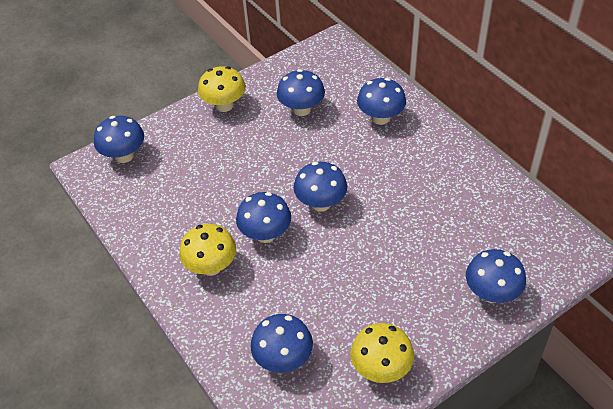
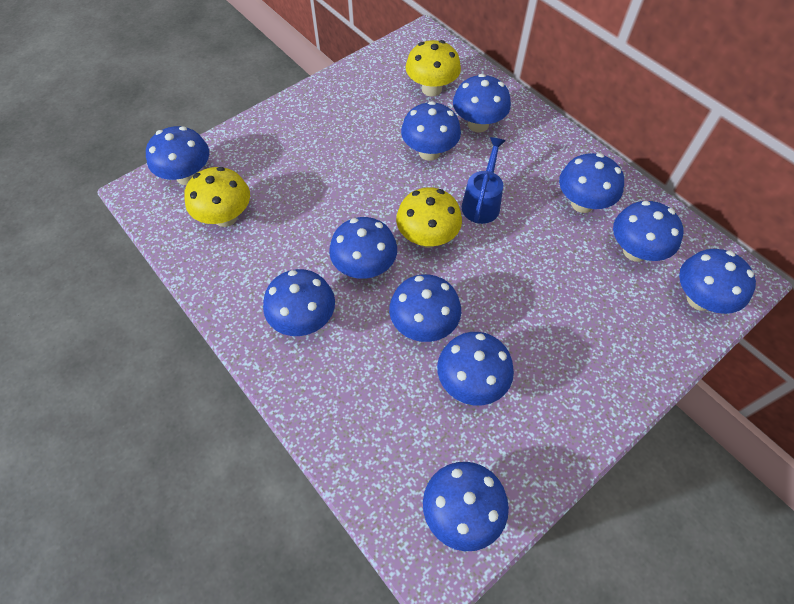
blue mushroom: 7 -> 11
blue watering can: 0 -> 1

